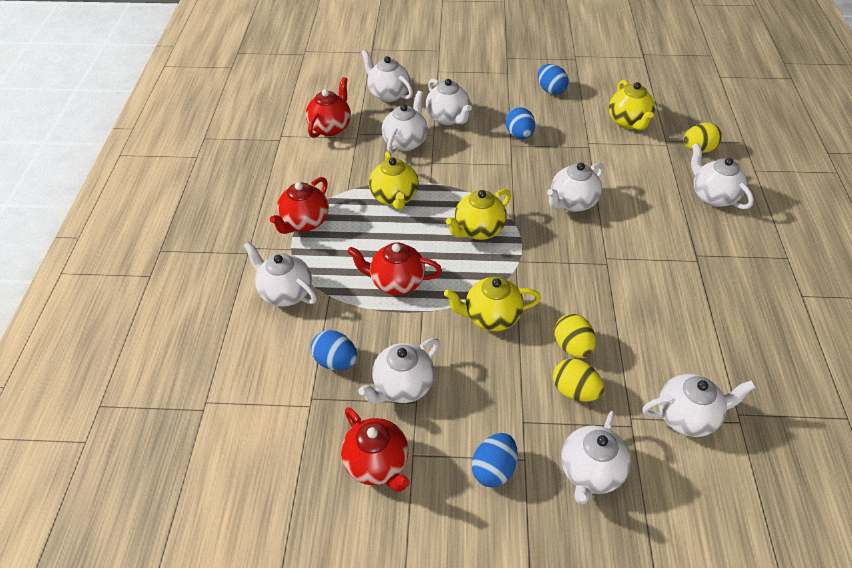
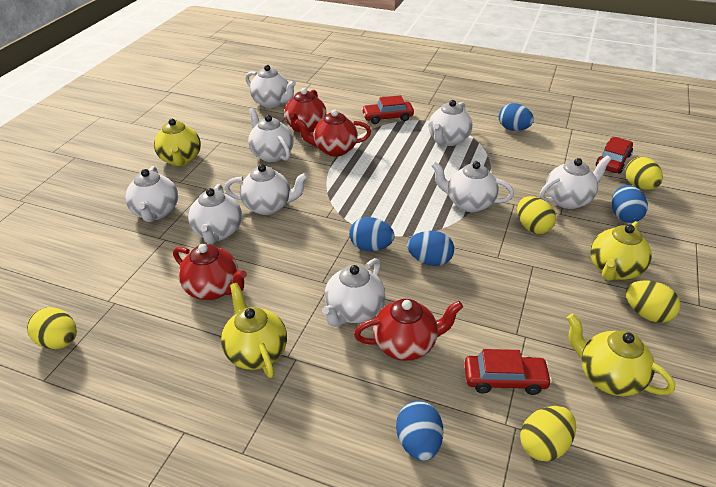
blue egg: 4 -> 5
red car: 0 -> 3
yellow egg: 3 -> 5

